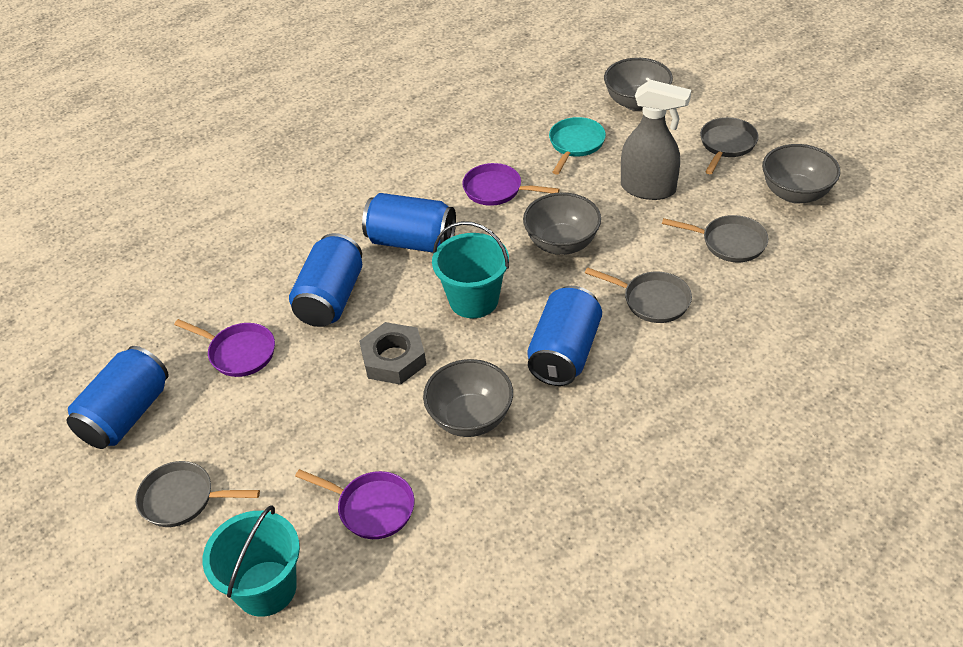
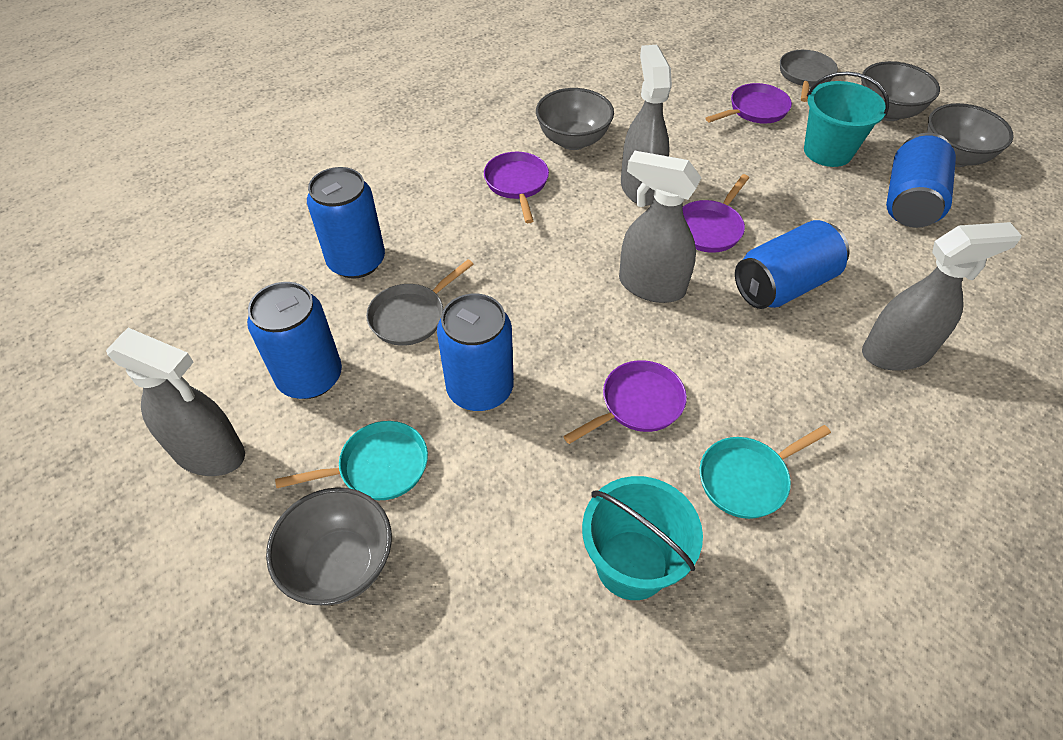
blue can: 4 -> 5
grey nut: 1 -> 0
grey pan: 4 -> 2
grey spray bottle: 1 -> 4
purple pan: 3 -> 4
turquoise pan: 1 -> 2

